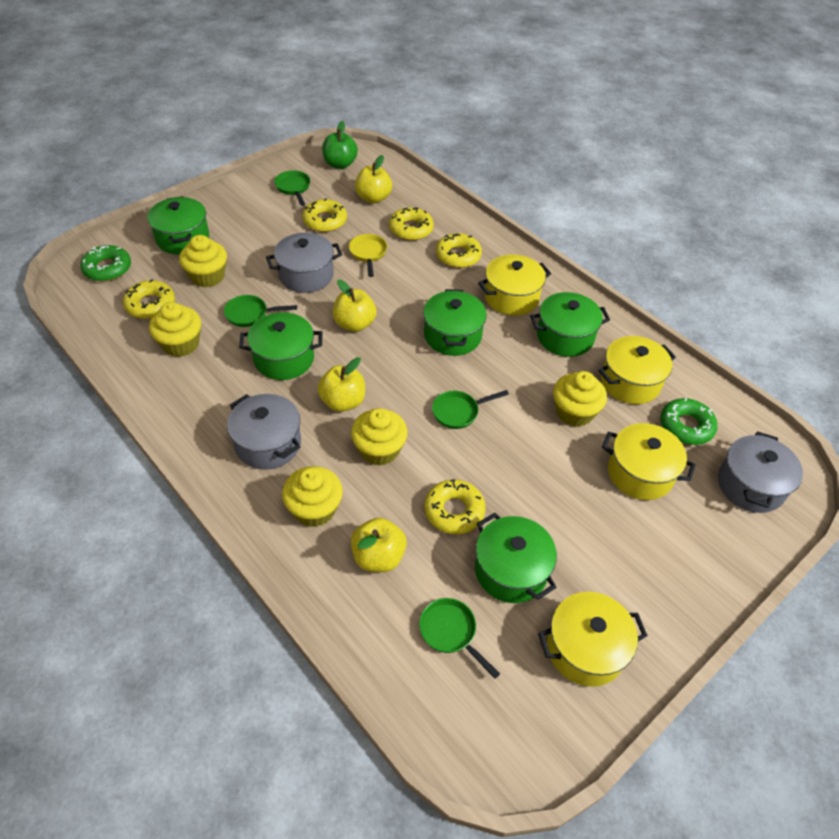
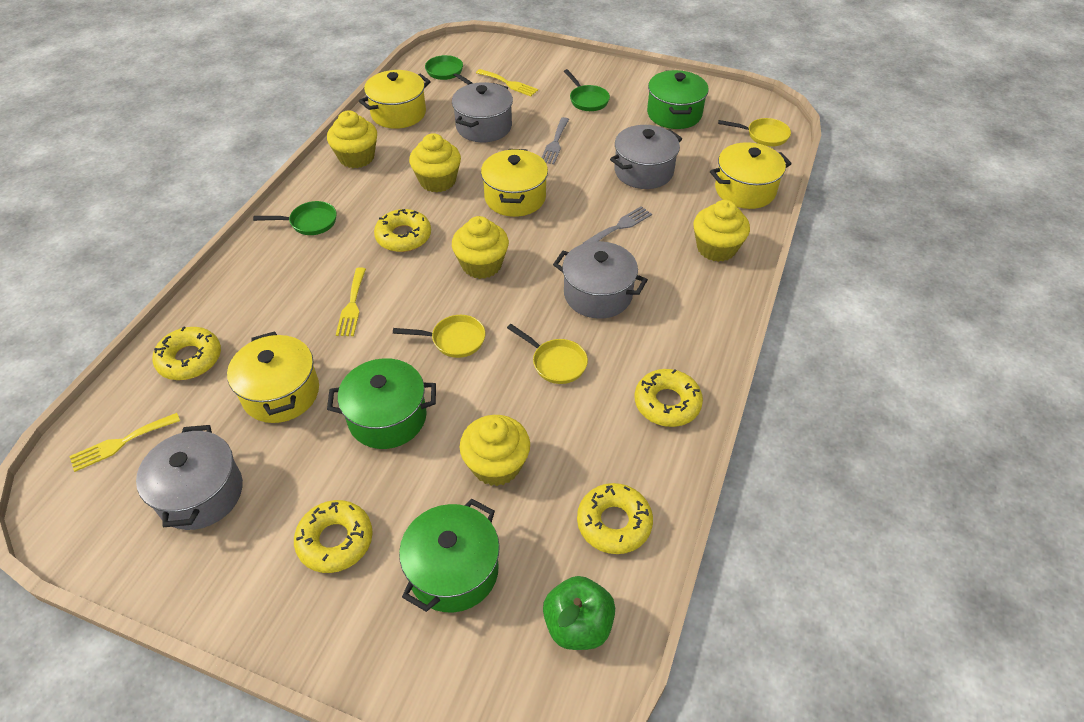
green donut: 2 -> 0
green pan: 4 -> 3
green pot: 5 -> 3
grey fork: 0 -> 2
grey pot: 3 -> 4
yellow apple: 4 -> 0
yellow fork: 0 -> 3
yellow pan: 1 -> 3

